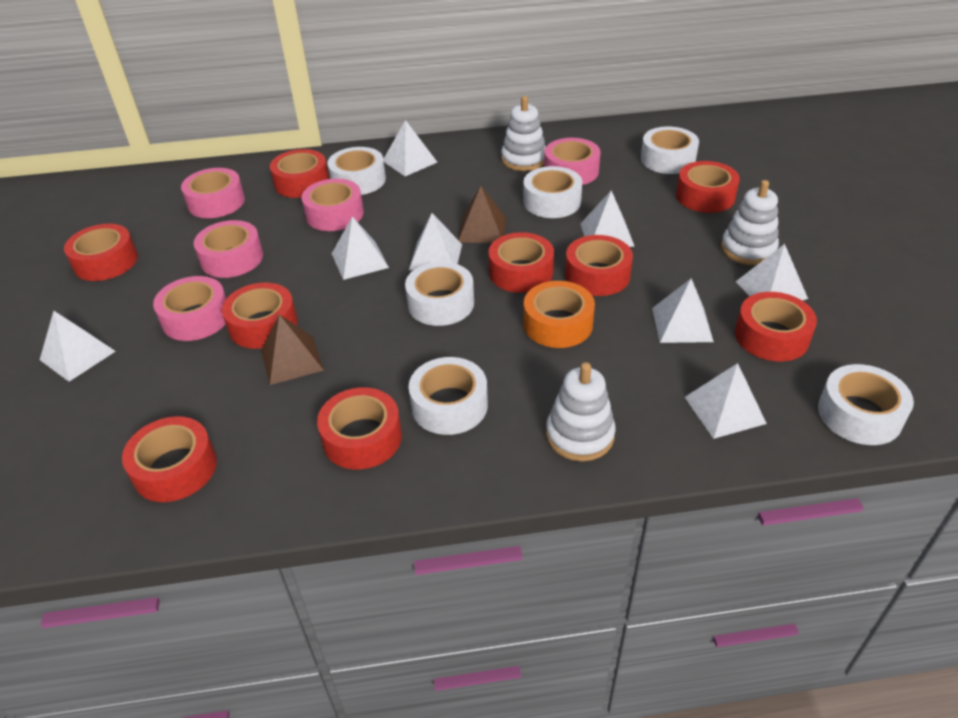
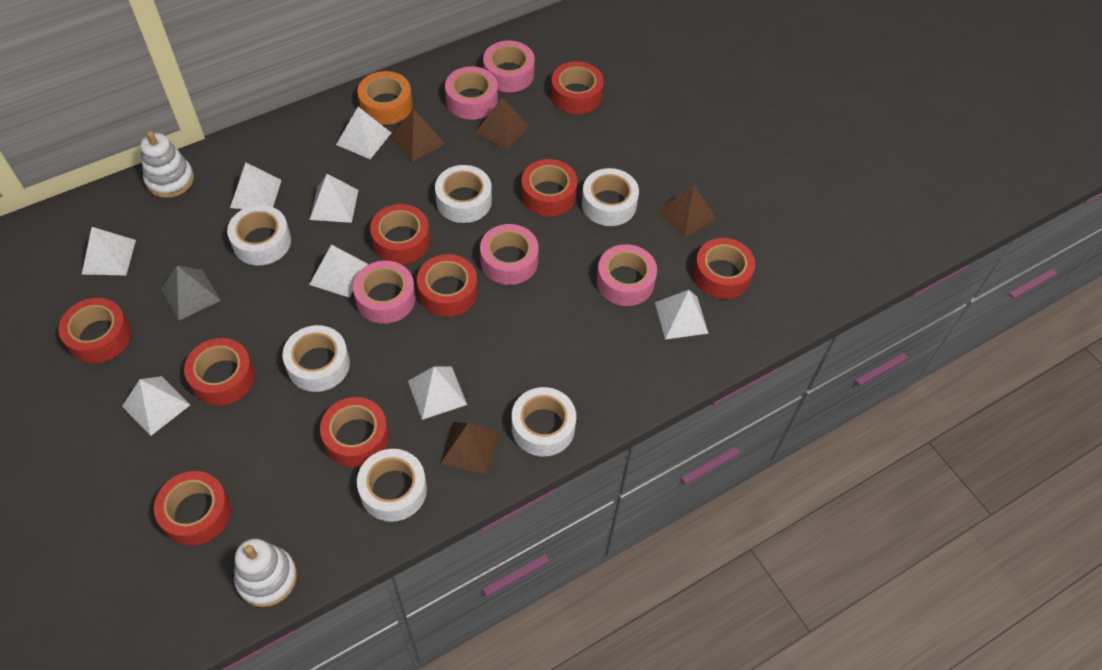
brown pyramid: 2 -> 4
grey pyramid: 0 -> 1
white stacking toy: 3 -> 2

